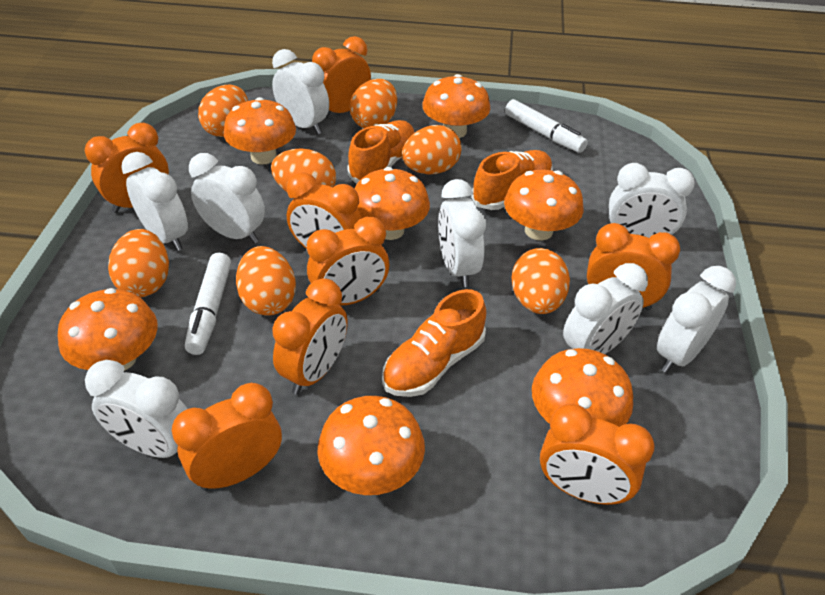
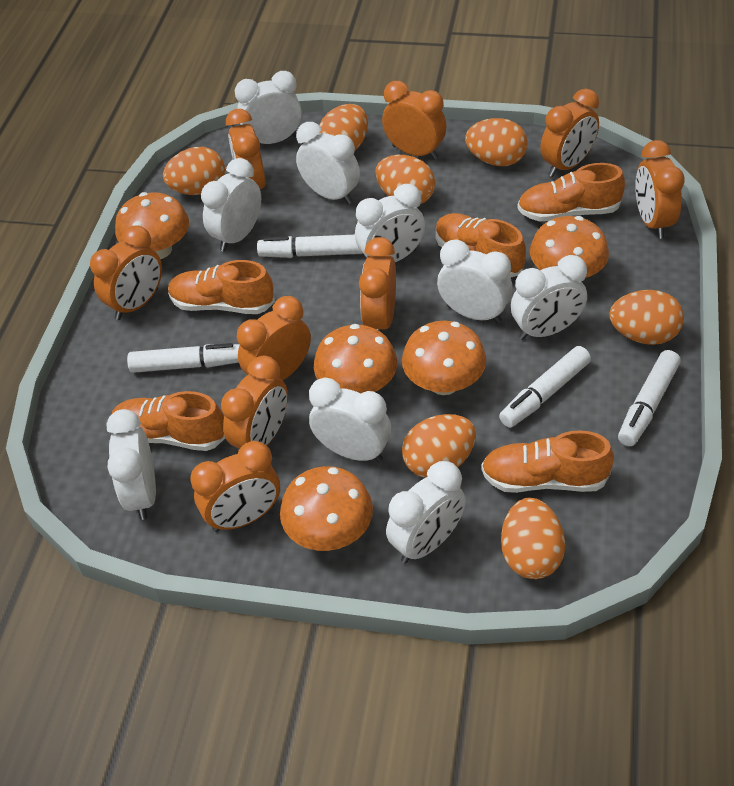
orange clock: 8 -> 9
orange mushroom: 7 -> 5
orange shoe: 3 -> 5
white clock: 8 -> 9
white marker: 2 -> 4

